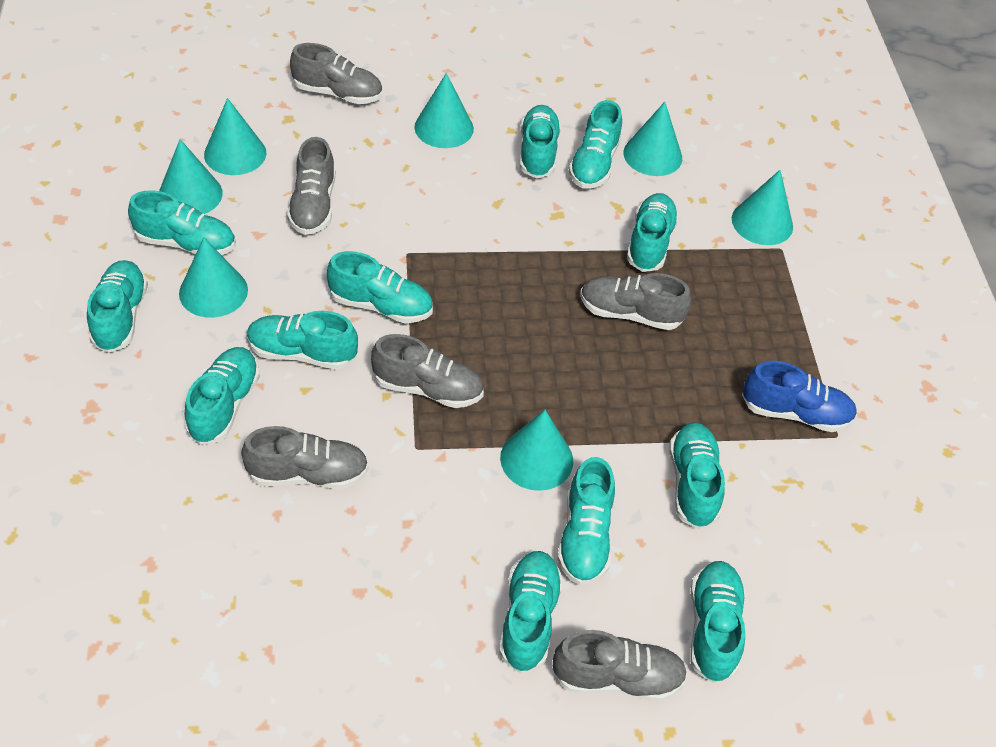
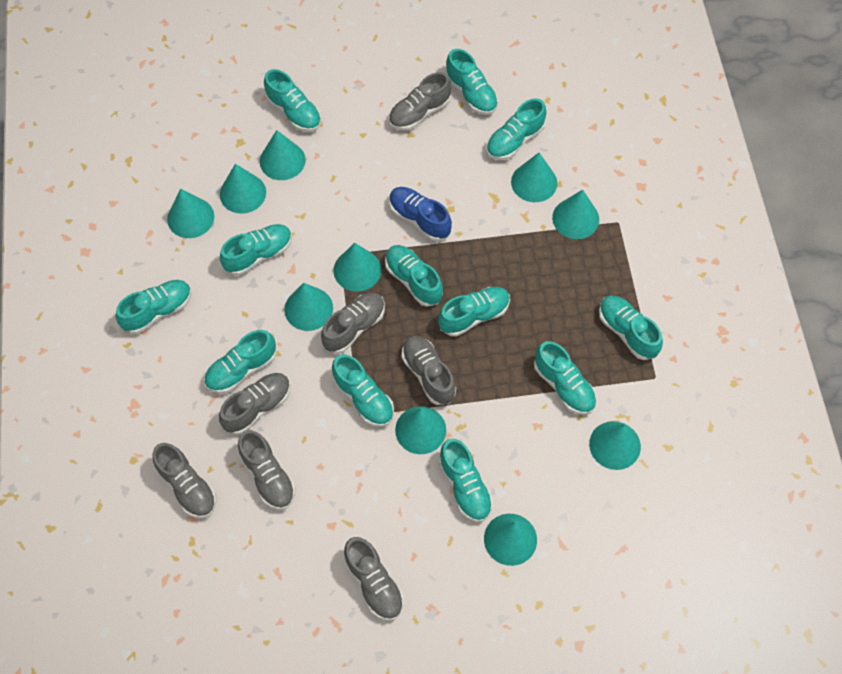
grey shoe: 6 -> 7
turquoise cone: 7 -> 10

